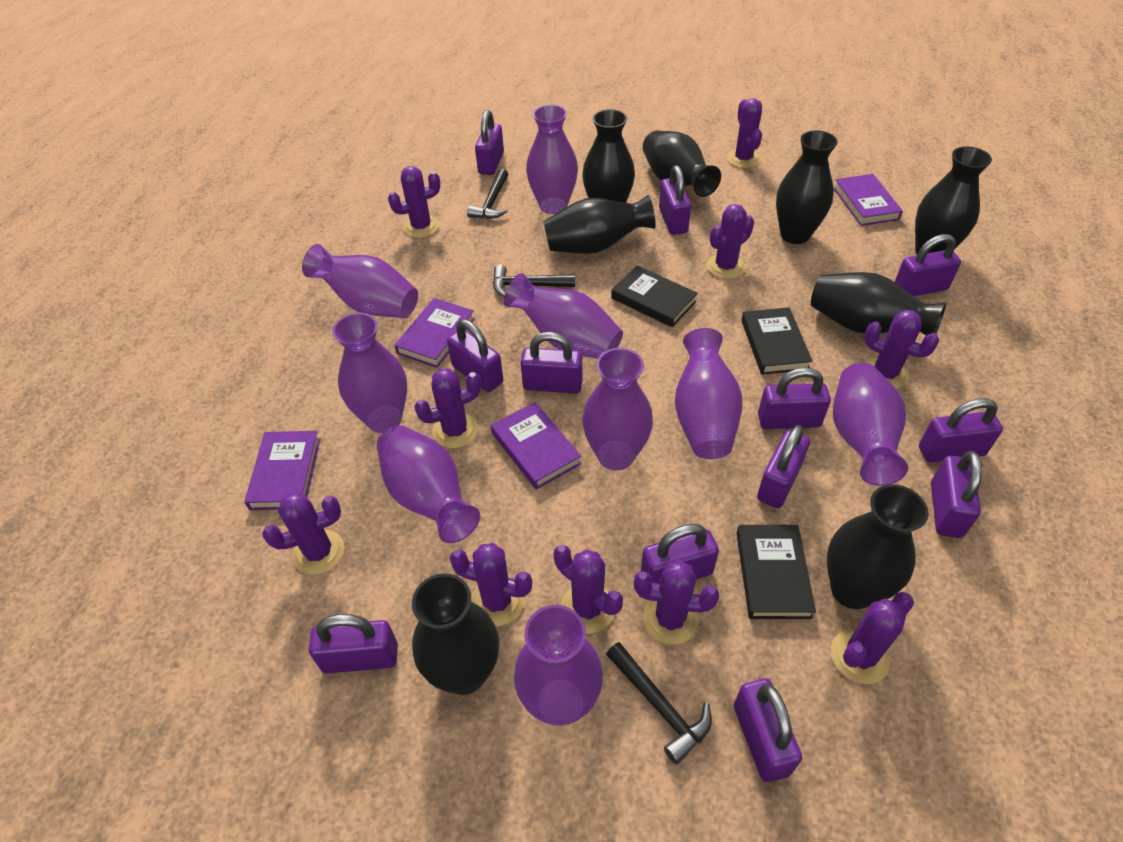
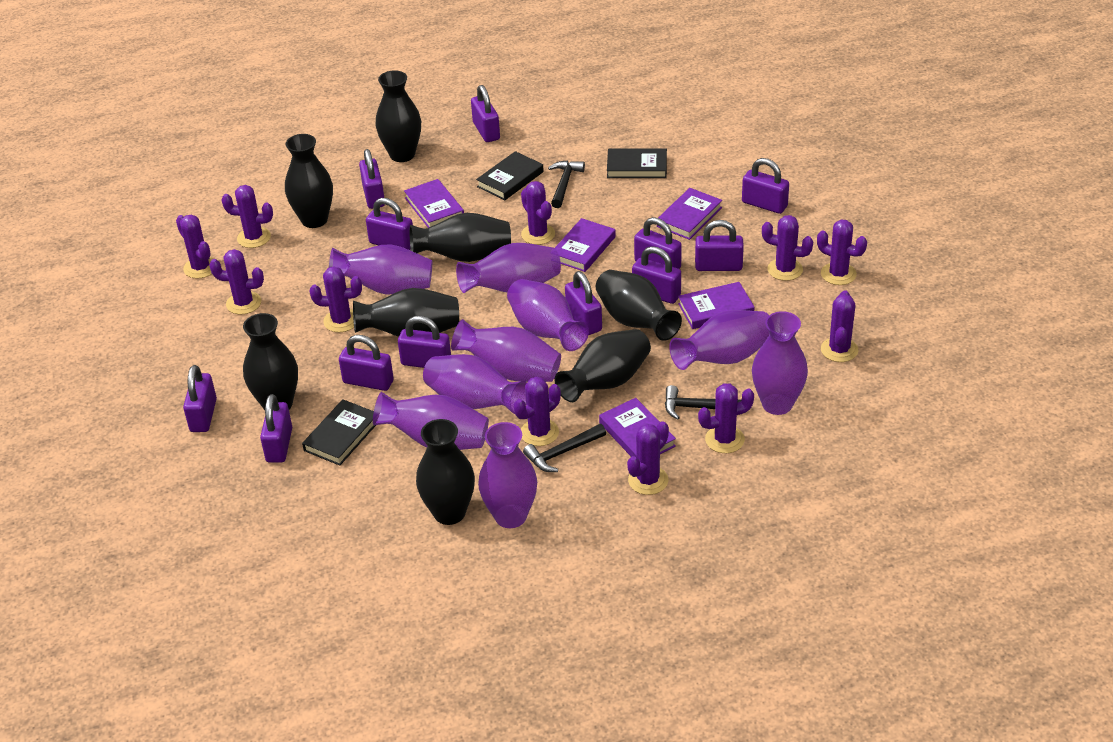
purple book: 4 -> 5
purple cactus: 10 -> 11

